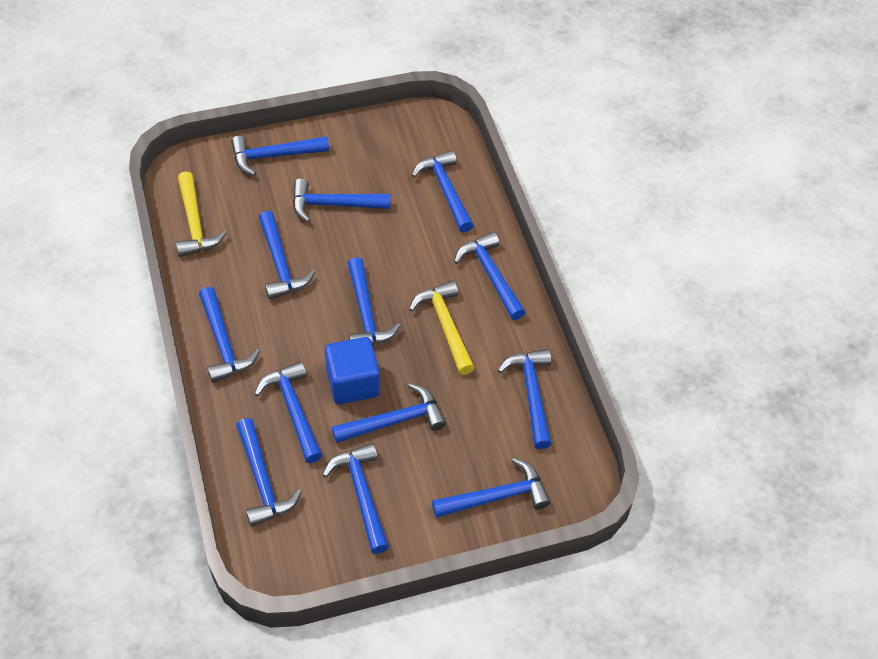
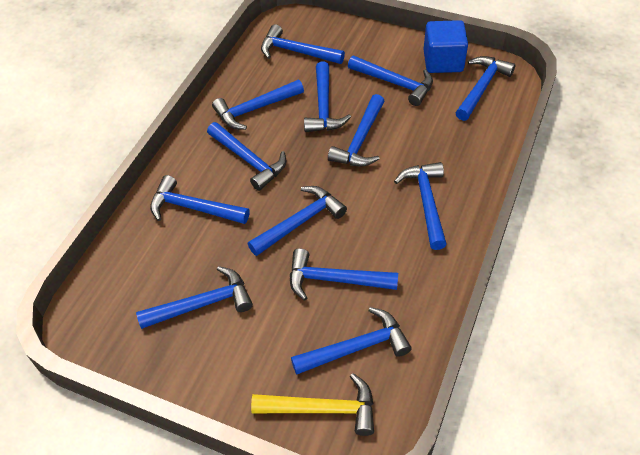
yellow hammer: 2 -> 1

